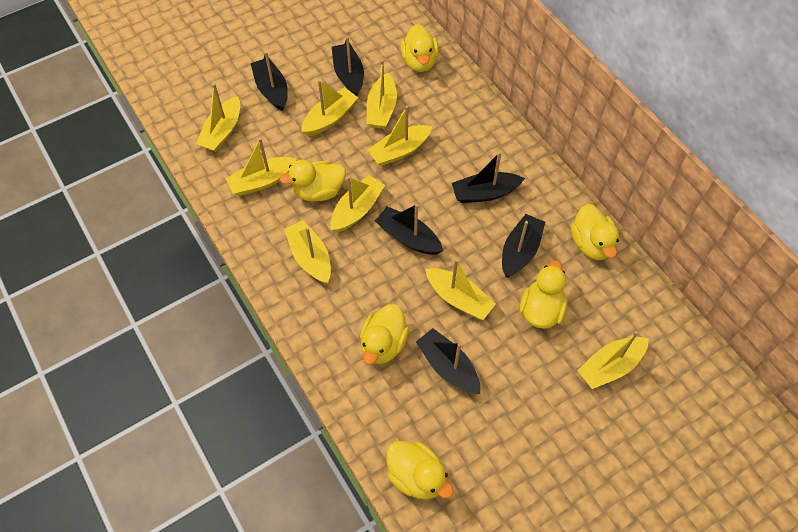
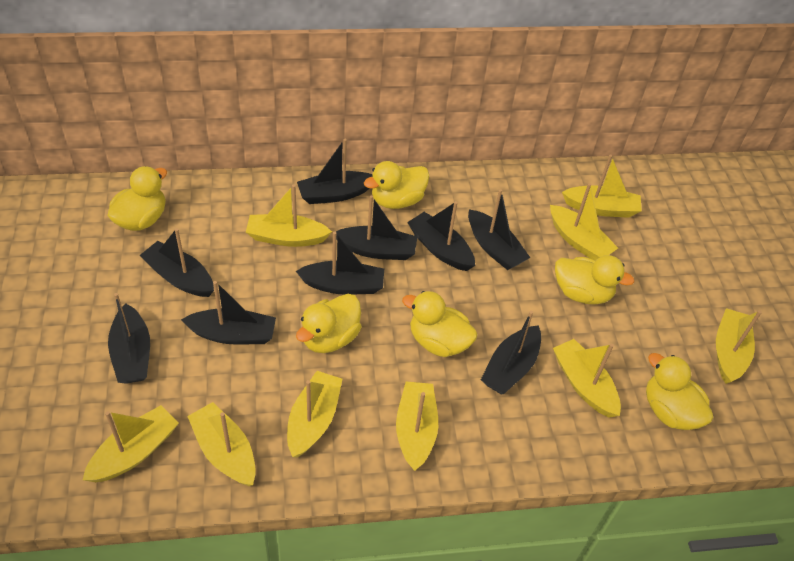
black boat: 6 -> 9

